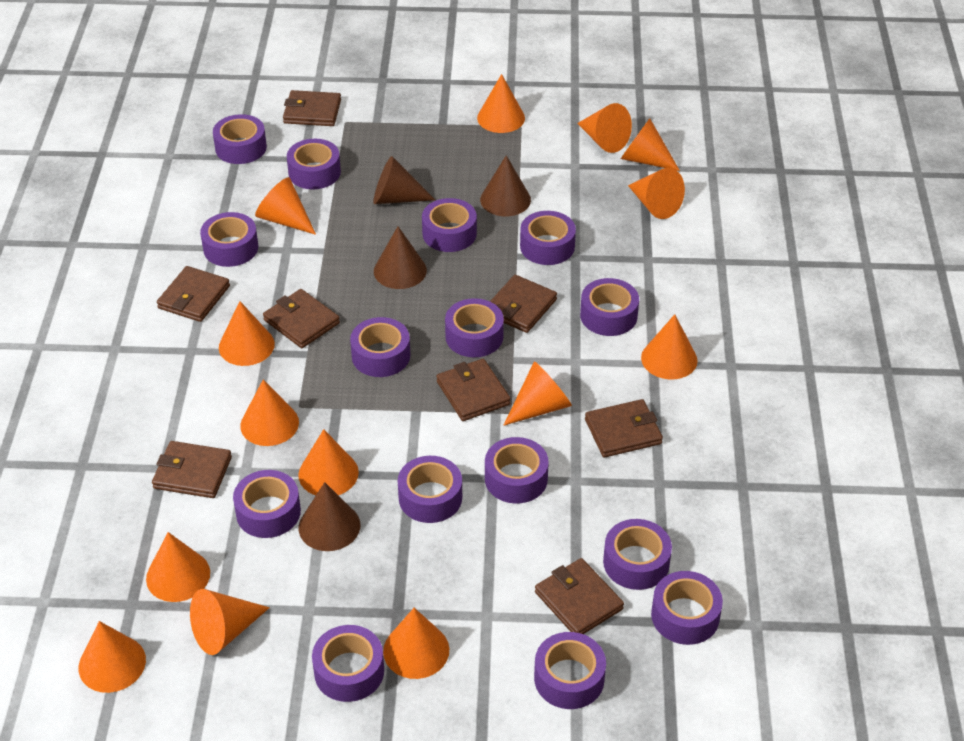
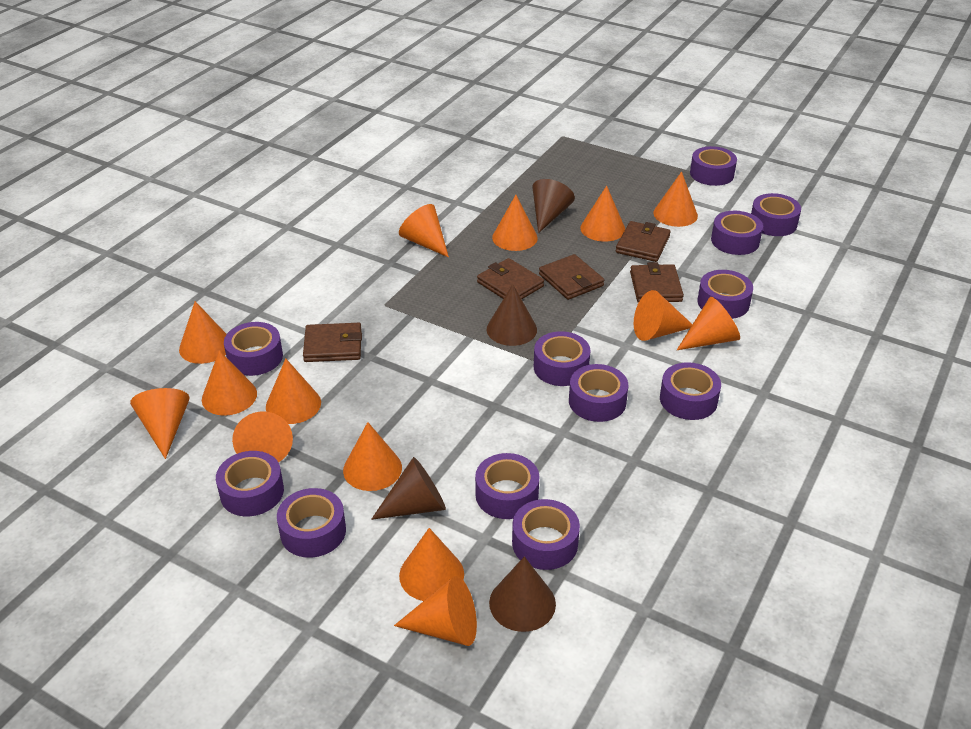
brown wallet: 8 -> 5
purple tape: 15 -> 12

